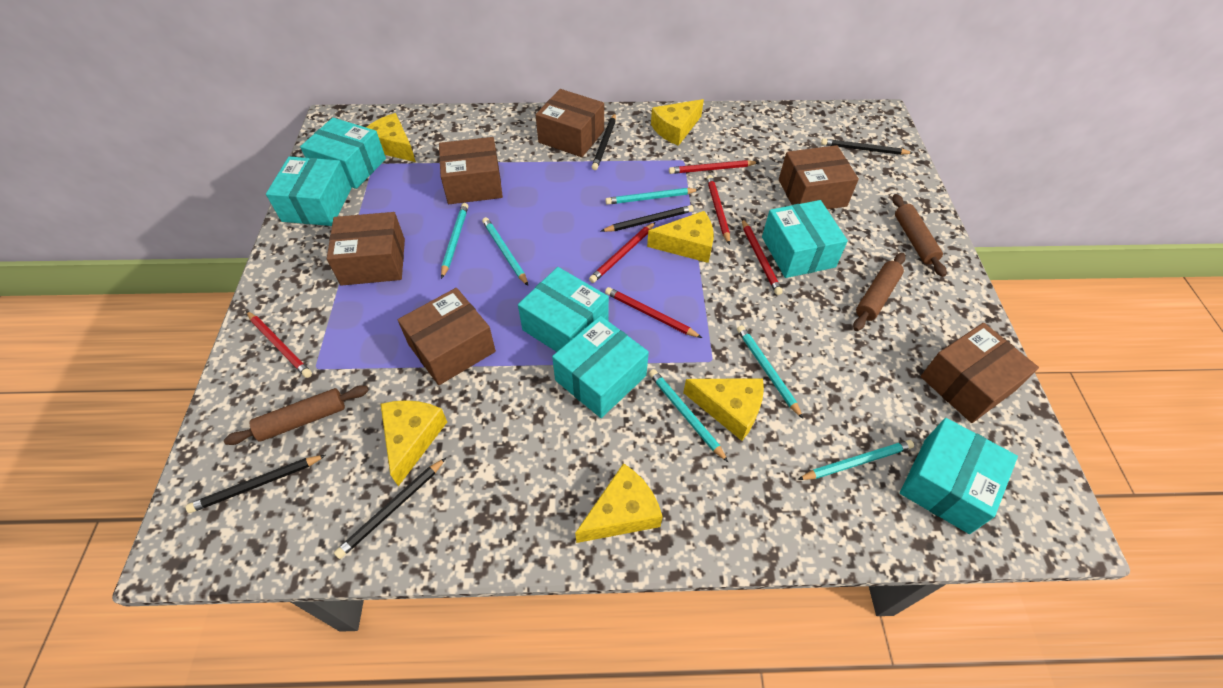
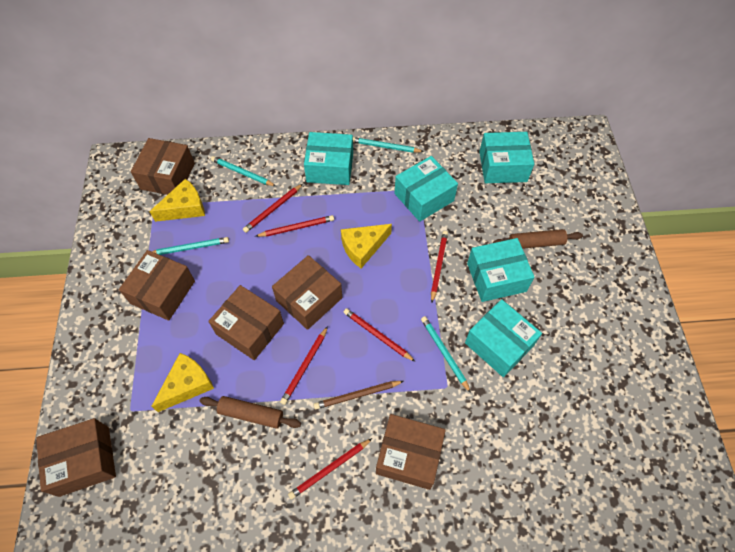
black pencil: 5 -> 0
brown pencil: 0 -> 1
brown rolling pin: 3 -> 2
turquoise box: 6 -> 5
turquoise pencil: 6 -> 4
yellow cheese: 6 -> 3

